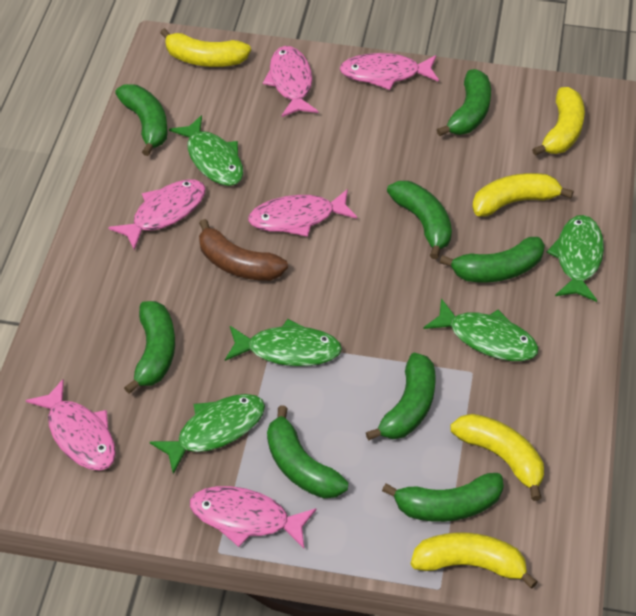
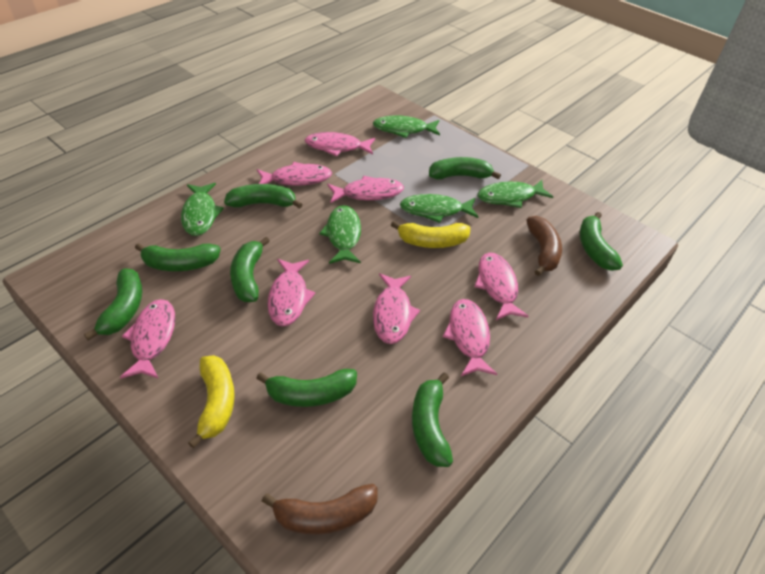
brown banana: 1 -> 2
pink fish: 6 -> 8
yellow banana: 5 -> 2

